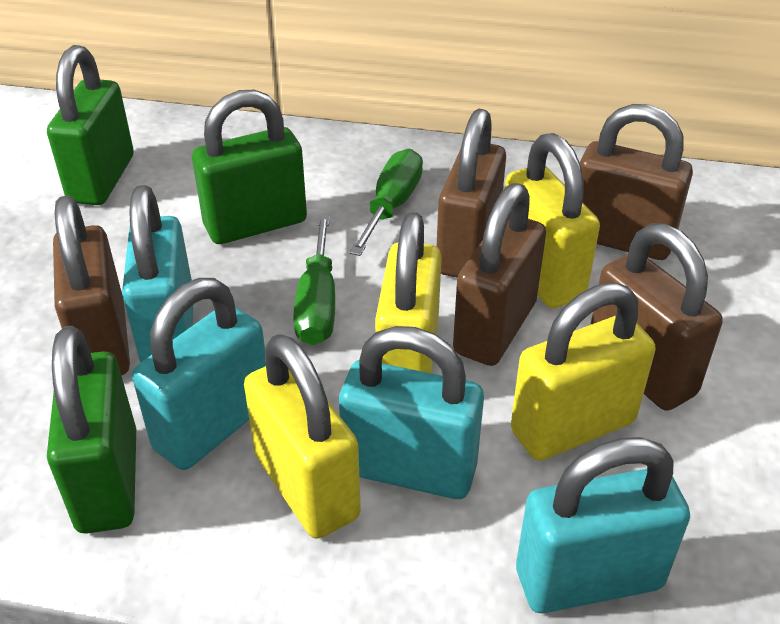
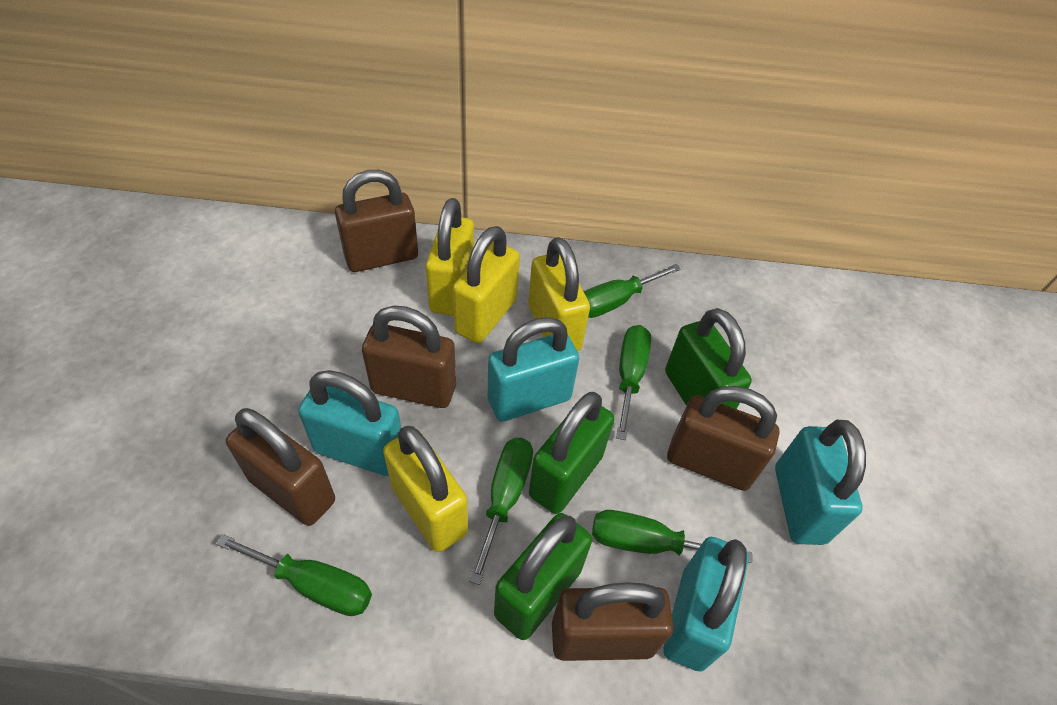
green screwdriver: 2 -> 5

